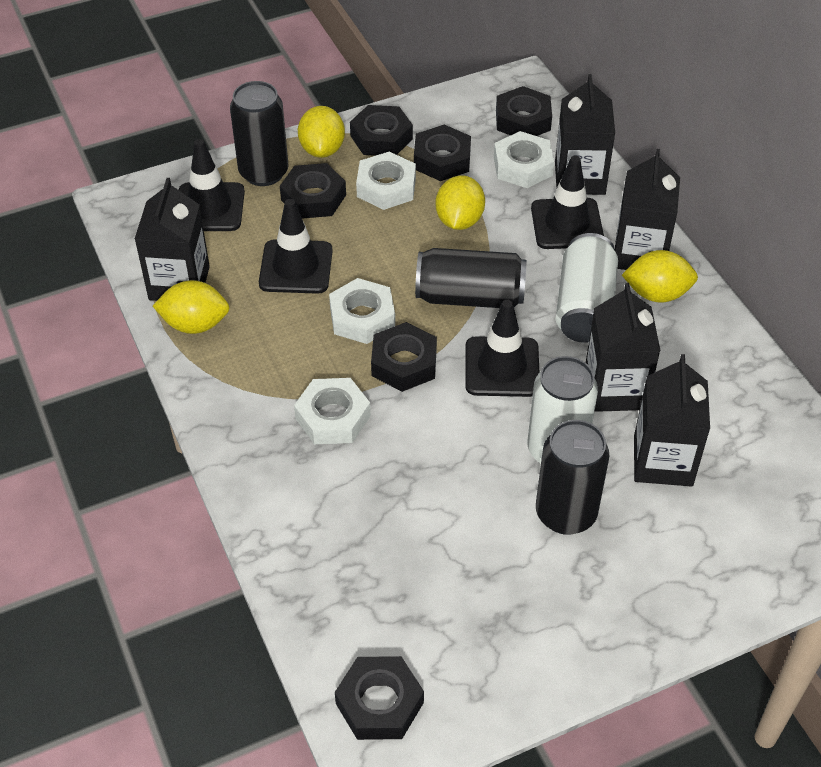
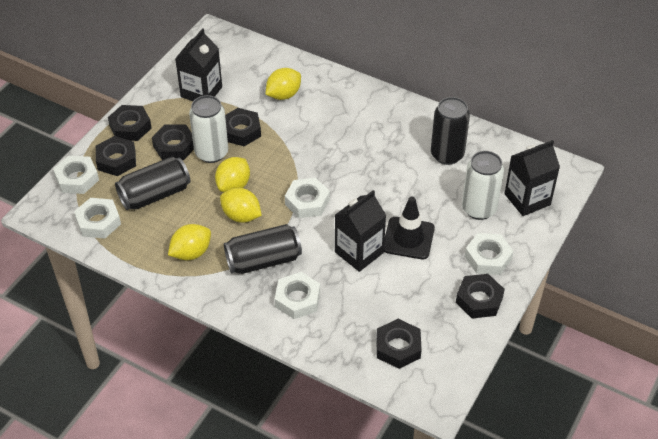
black carton: 5 -> 3
black traffic cone: 4 -> 1
white nut: 4 -> 5

